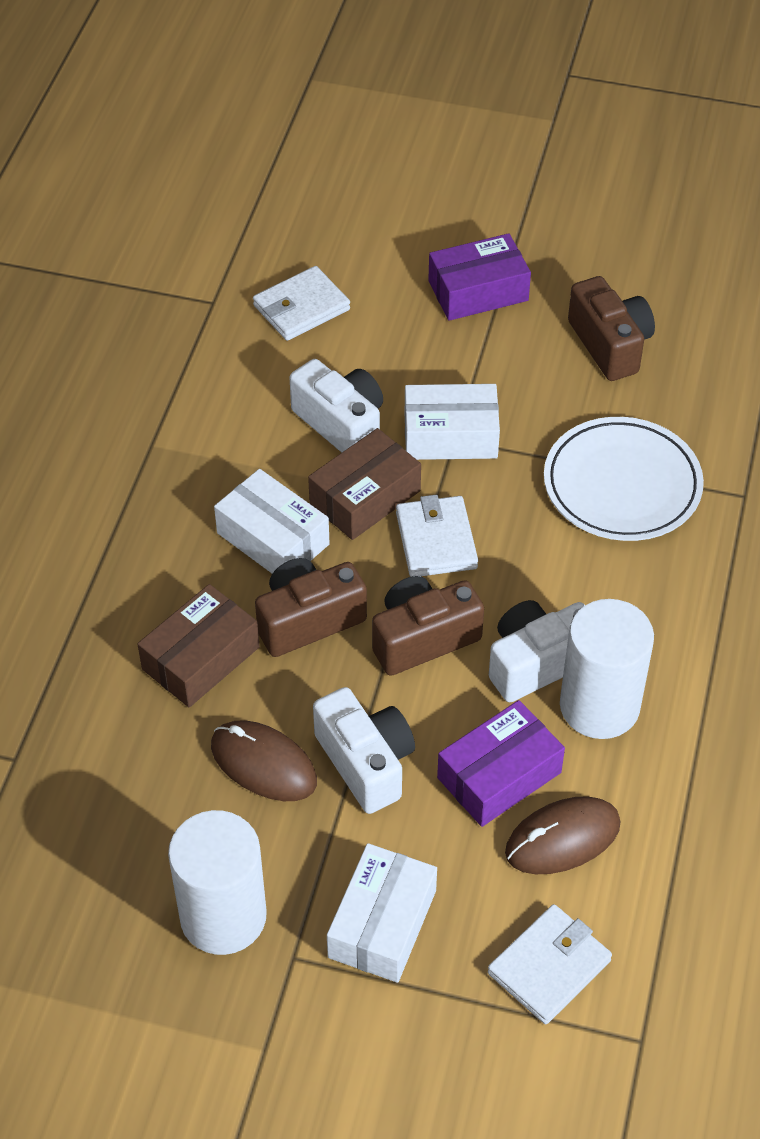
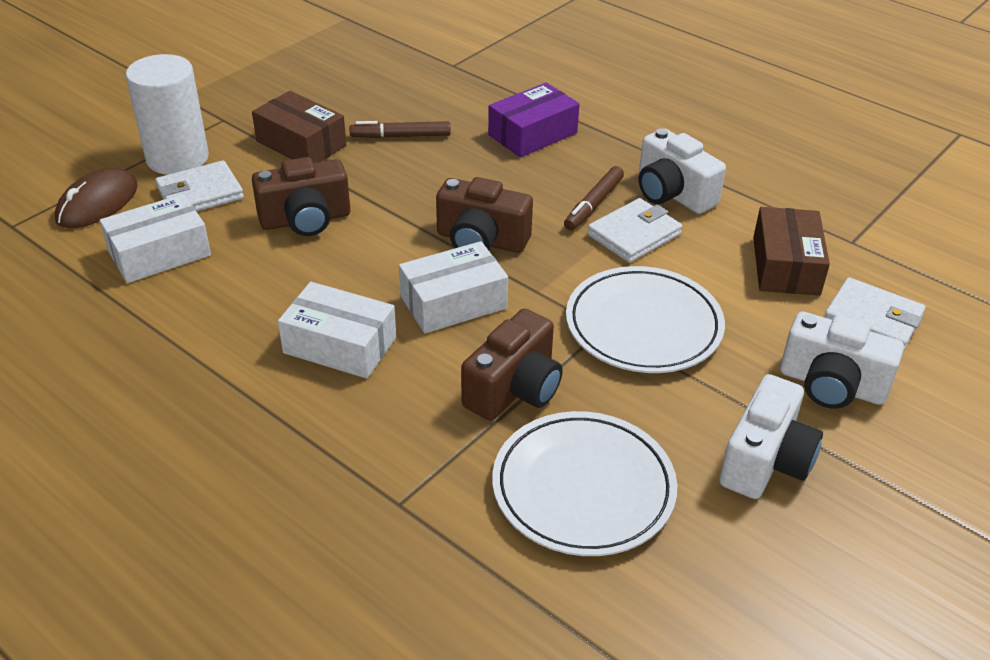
brown marker: 0 -> 2
brown mouse: 2 -> 1
purple box: 2 -> 1
white cylinder: 2 -> 1
white plate: 1 -> 2

